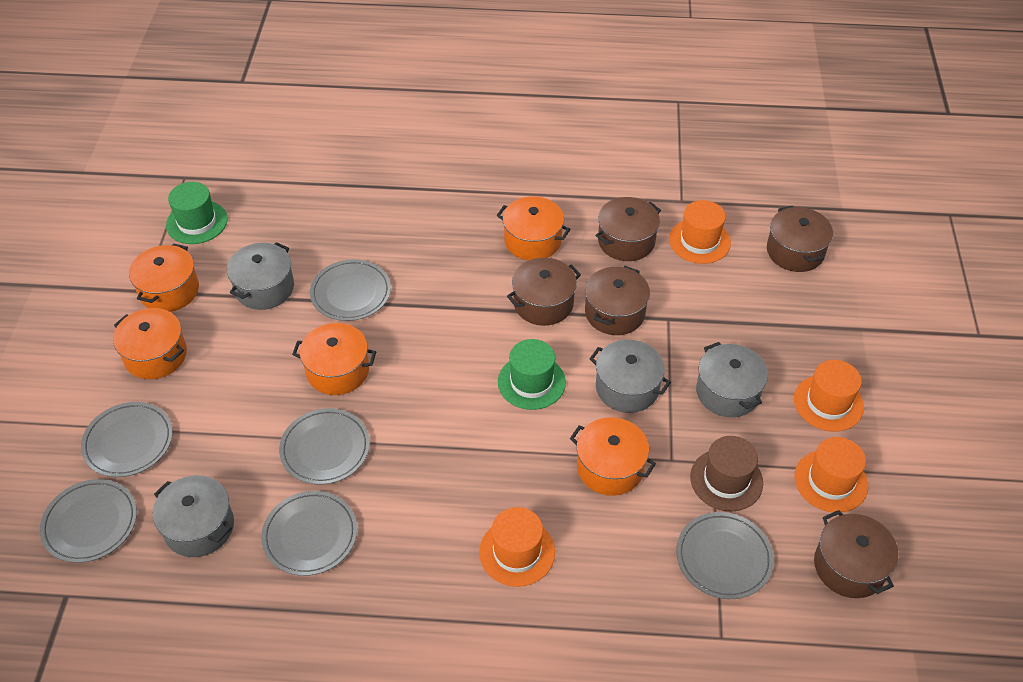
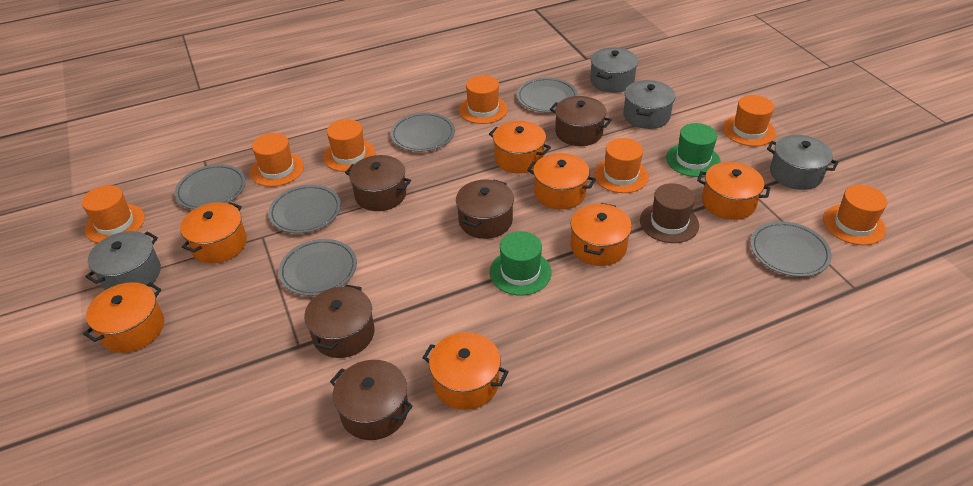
orange hat: 4 -> 7
orange pot: 5 -> 7

